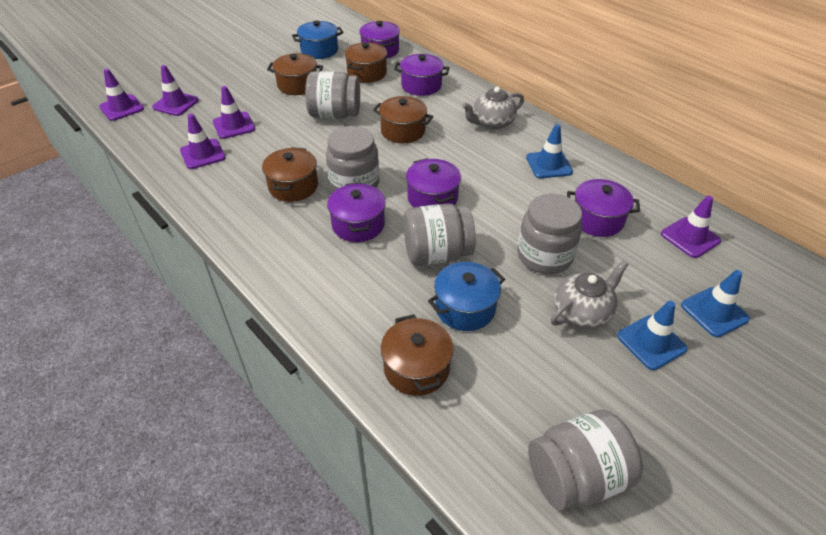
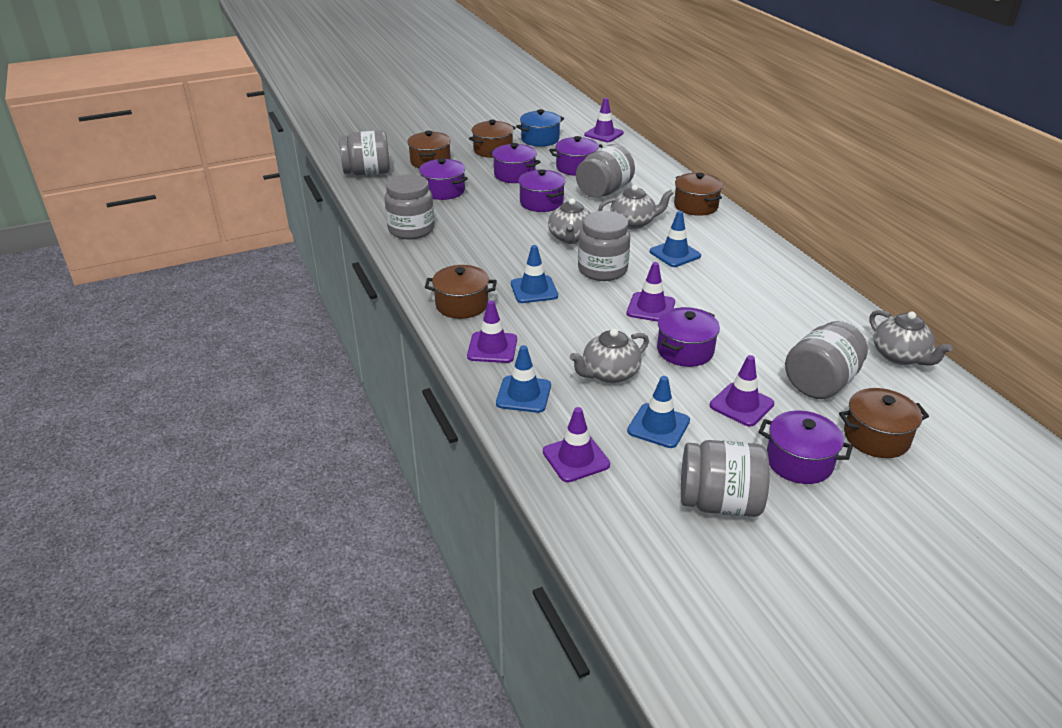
blue pot: 2 -> 1
blue traffic cone: 3 -> 4
grey jar: 5 -> 6
grey teapot: 2 -> 4
purple pot: 5 -> 6

